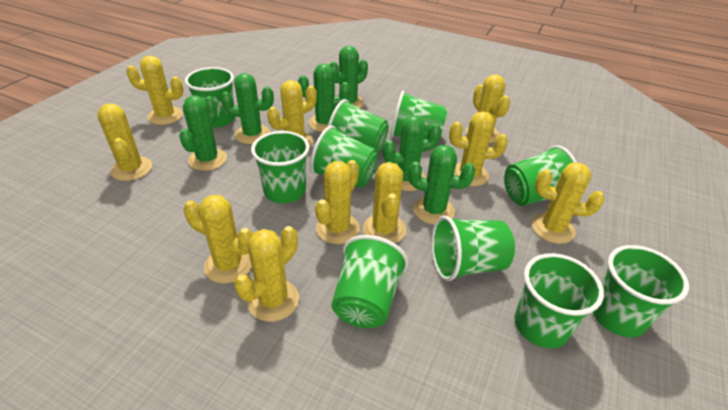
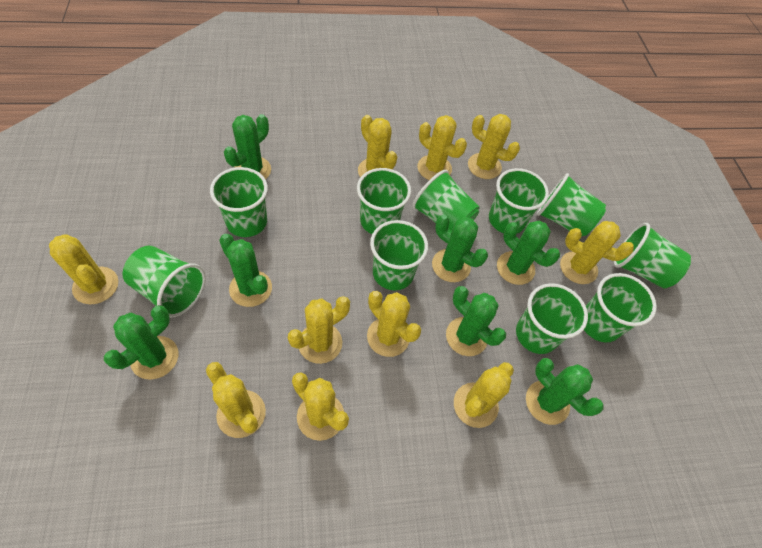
green cactus: 6 -> 7

